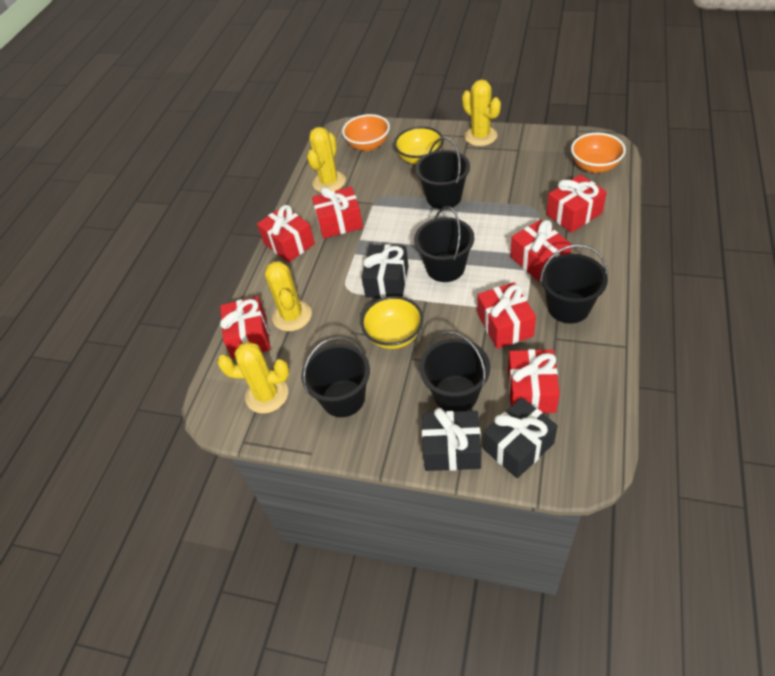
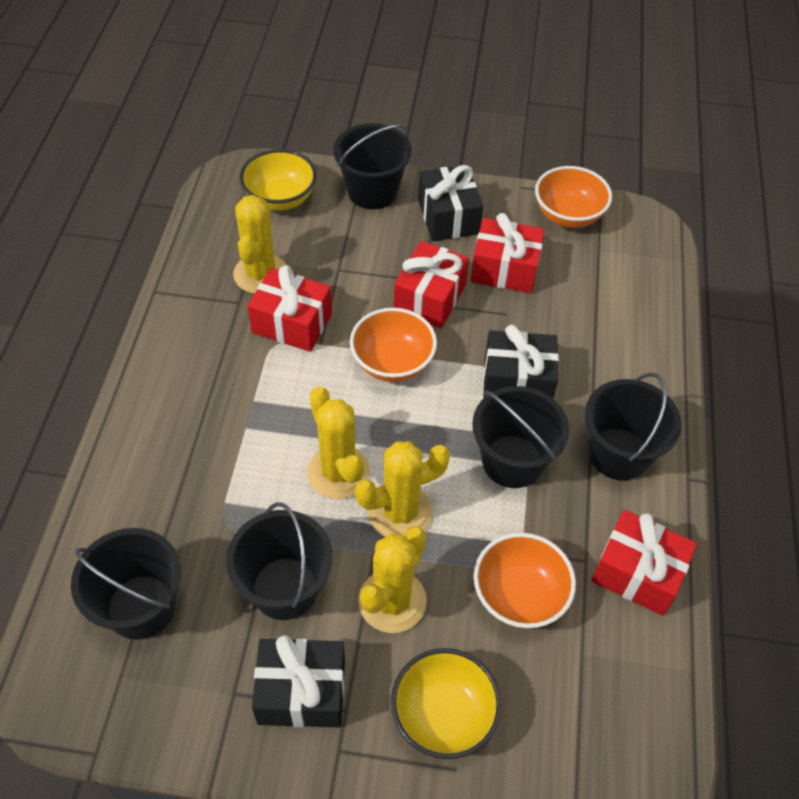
orange bowl: 2 -> 3
red gift: 7 -> 4

